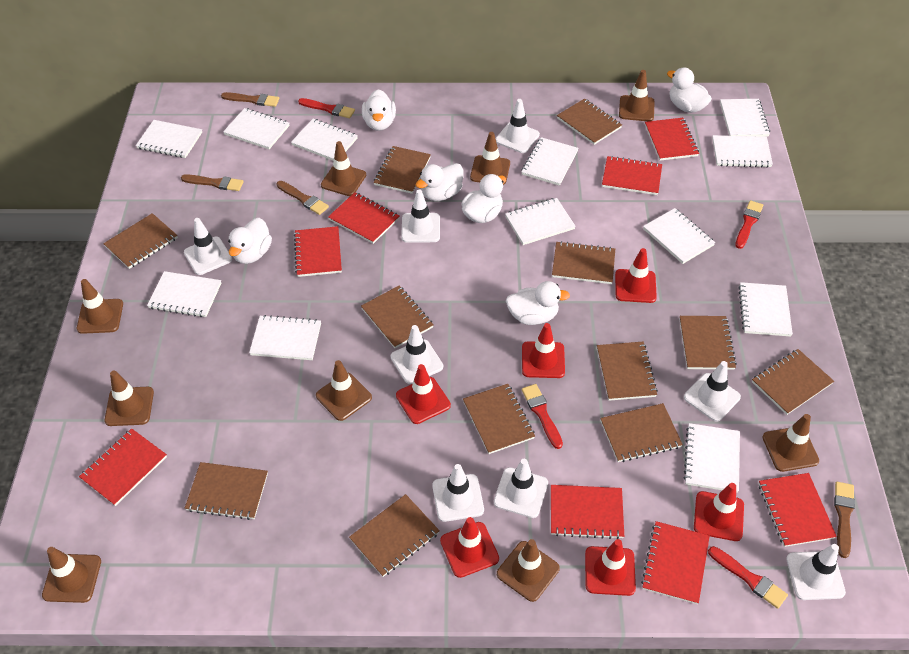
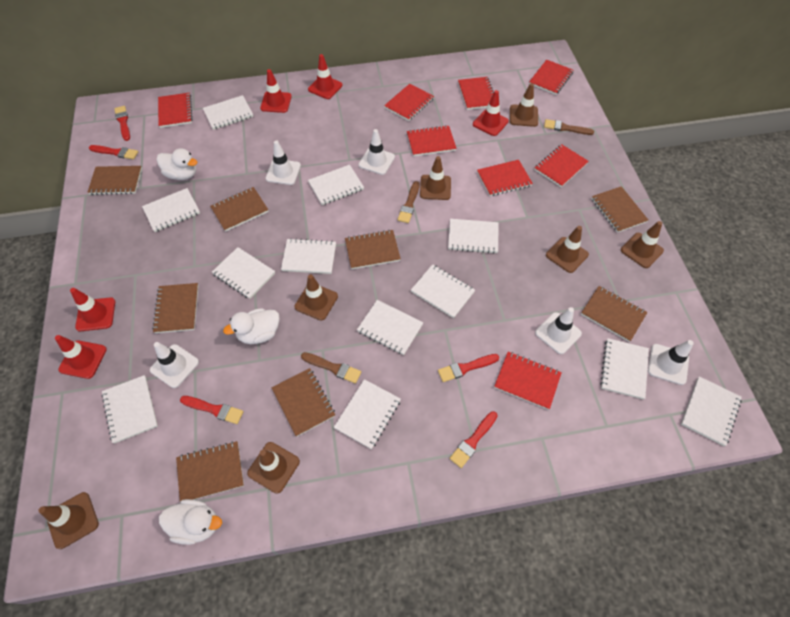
brown brush: 4 -> 3
brown notebook: 12 -> 8
brown traffic cone: 9 -> 7
red brush: 4 -> 5
red traffic cone: 6 -> 5
white duck: 6 -> 3
white traffic cone: 8 -> 5

